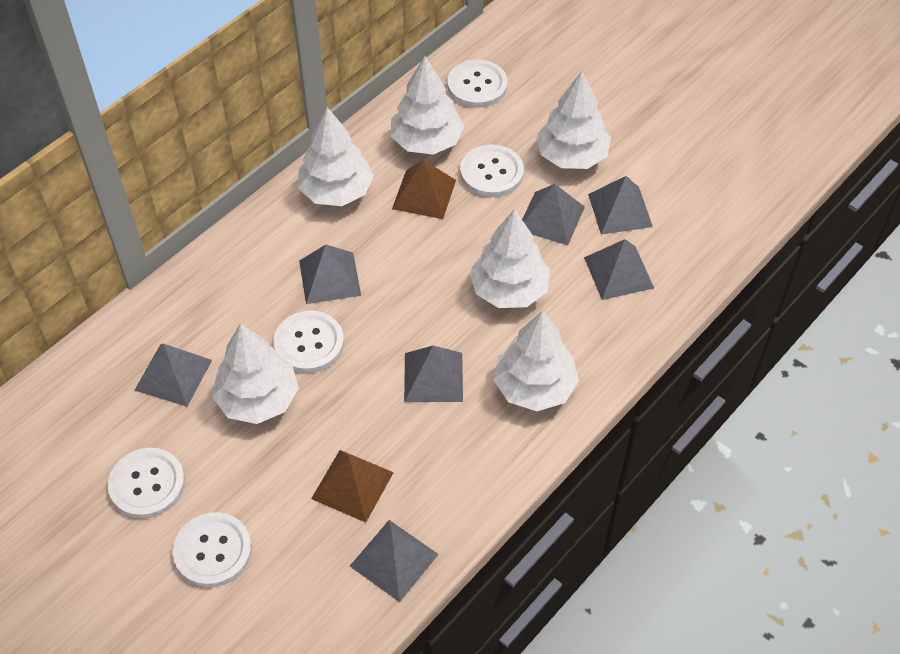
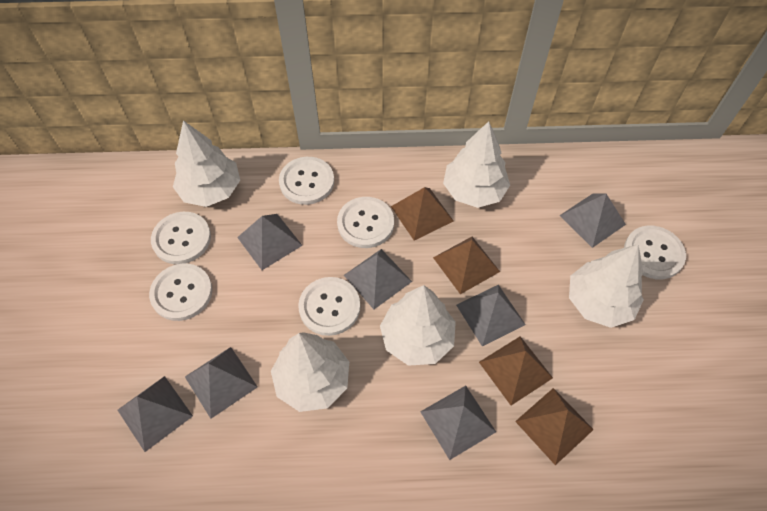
brown pyramid: 2 -> 4
white button: 5 -> 6
white tree: 6 -> 5

